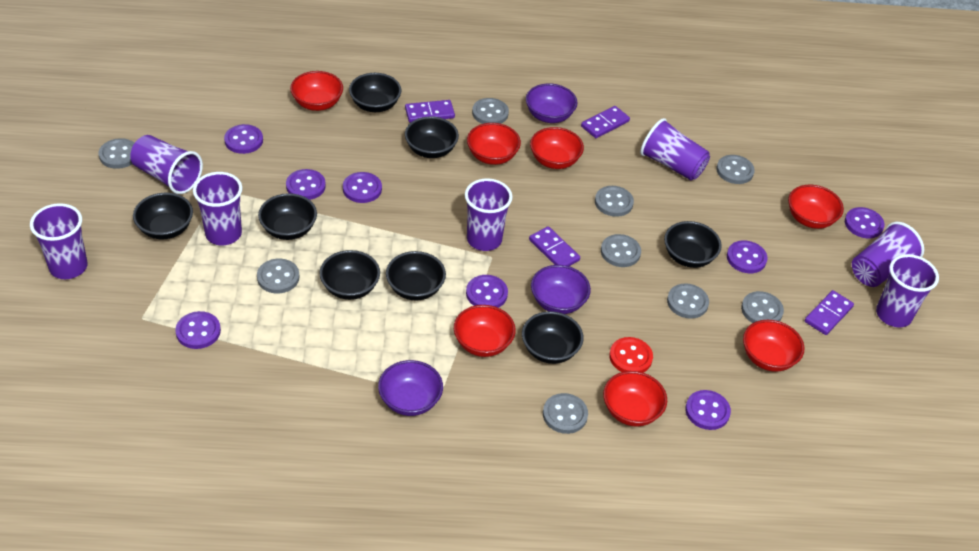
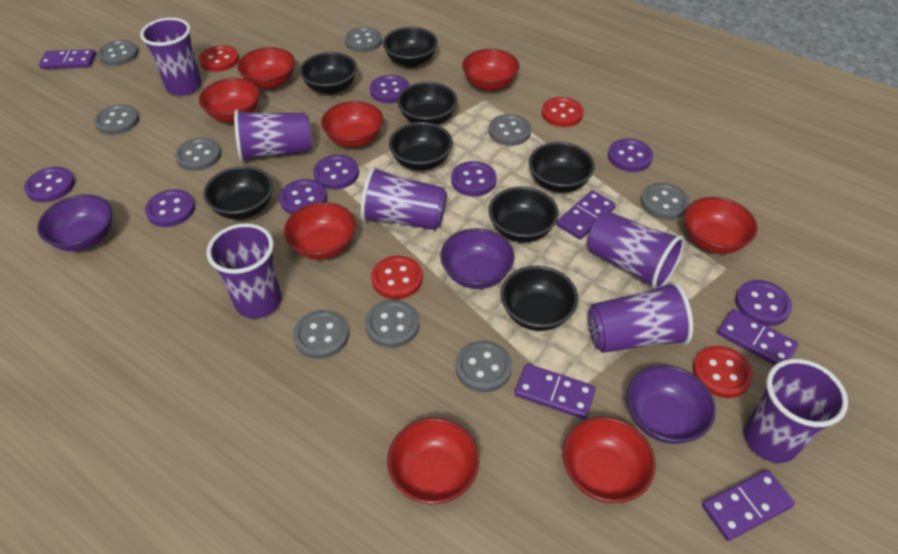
purple domino: 4 -> 5
red bowl: 7 -> 8
red button: 1 -> 4

